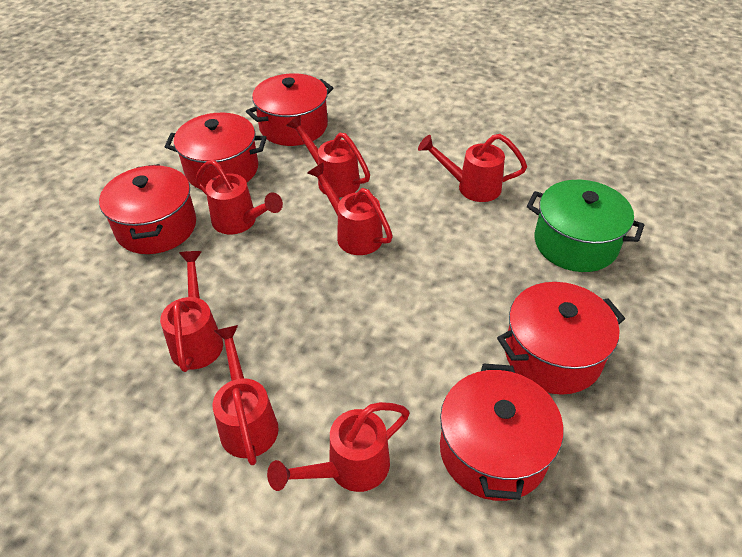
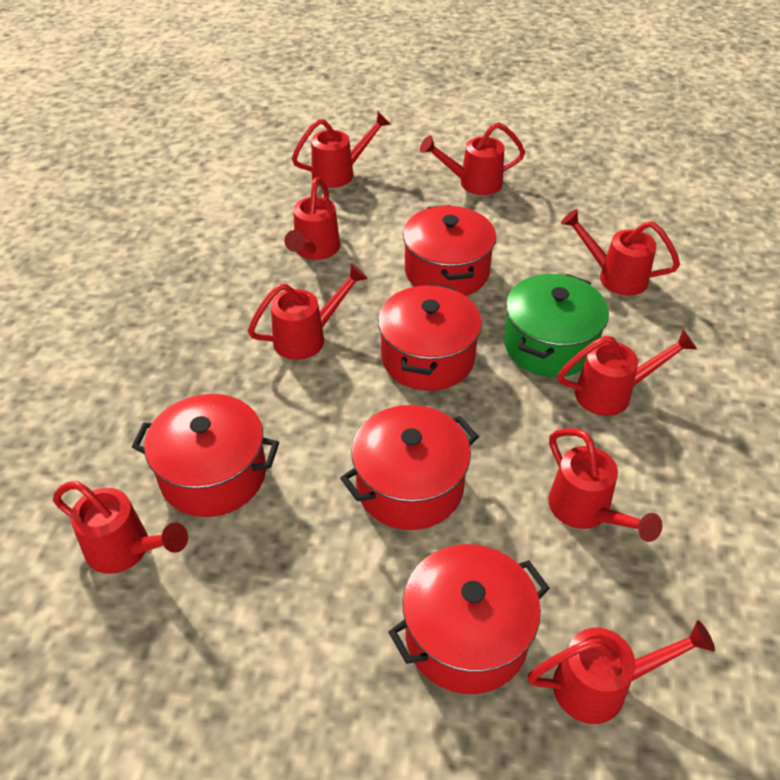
red watering can: 7 -> 9

